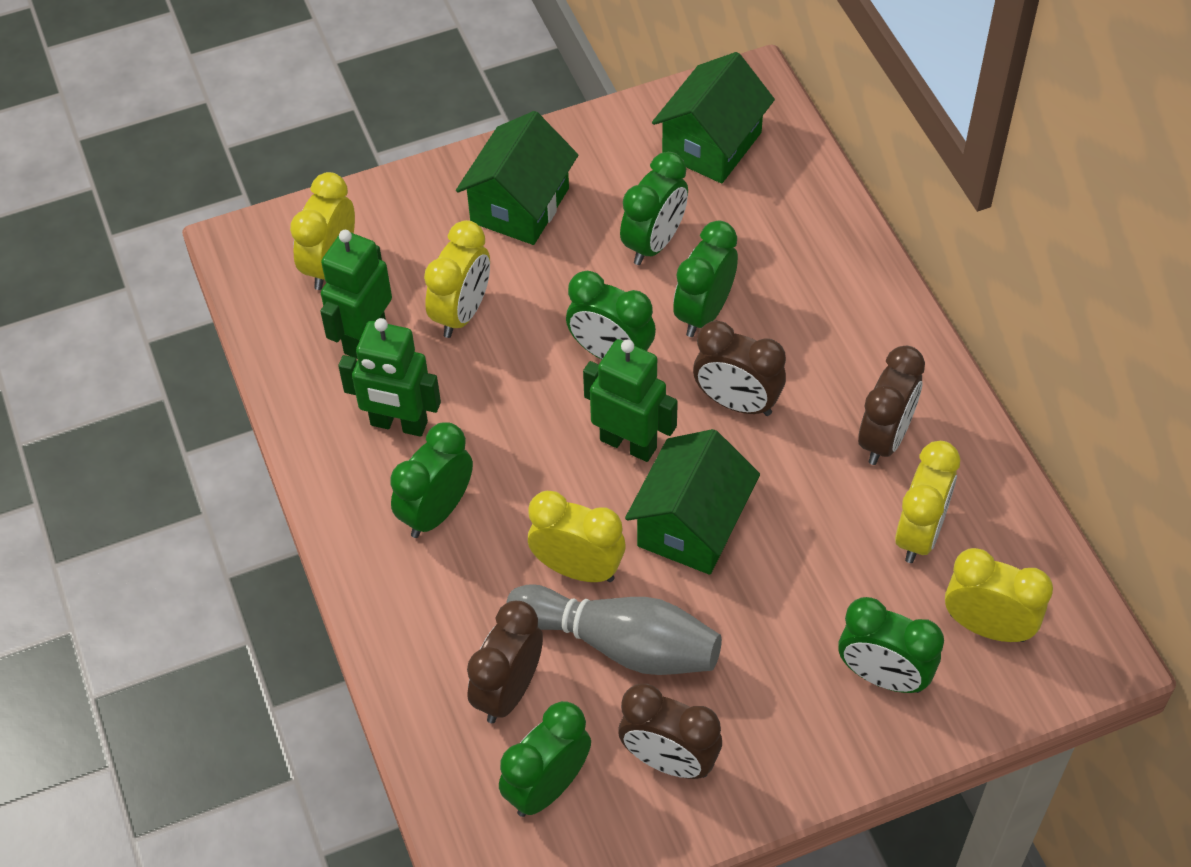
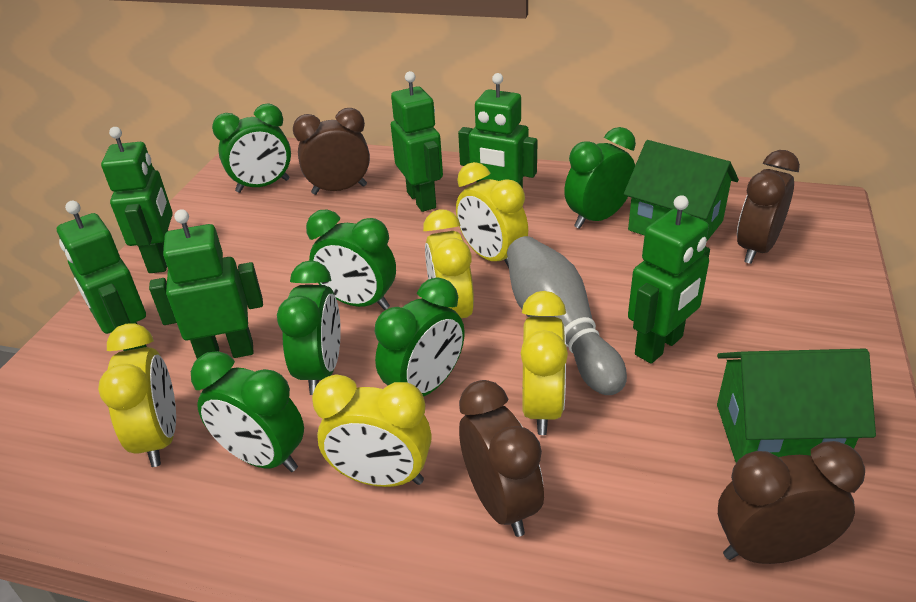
green house: 3 -> 2
green robot: 3 -> 6

